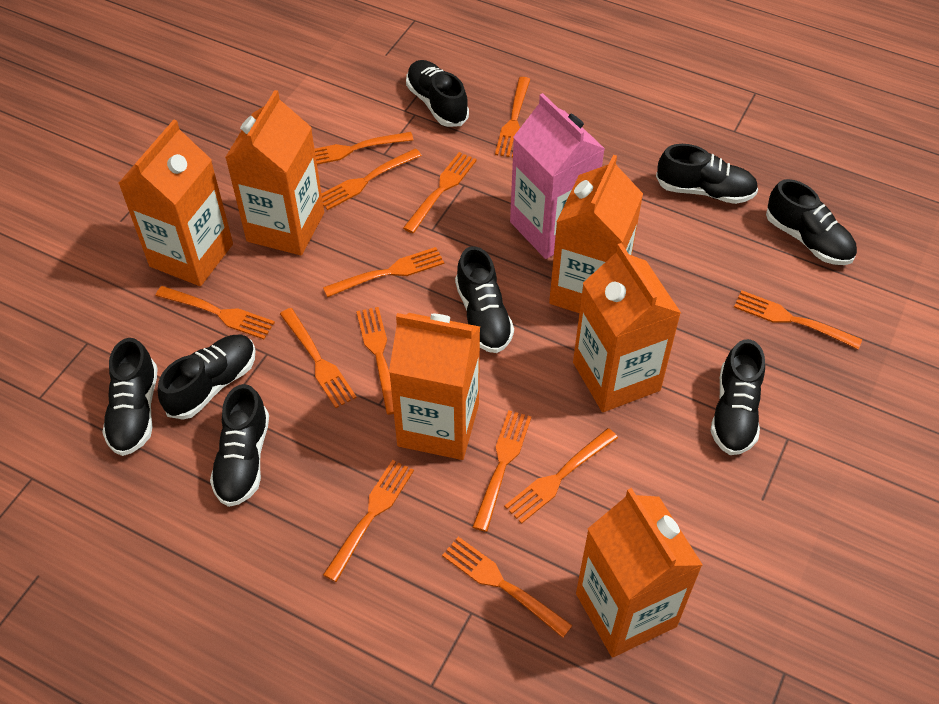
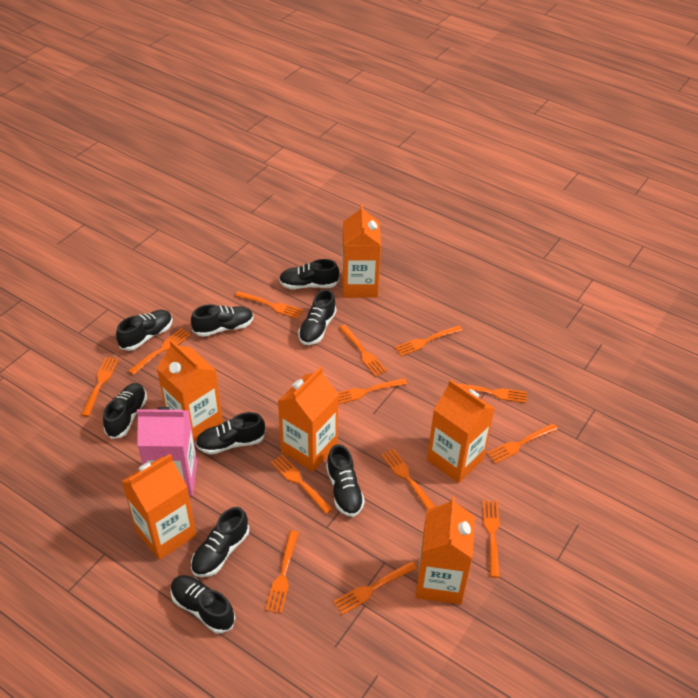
black shoe: 8 -> 9

